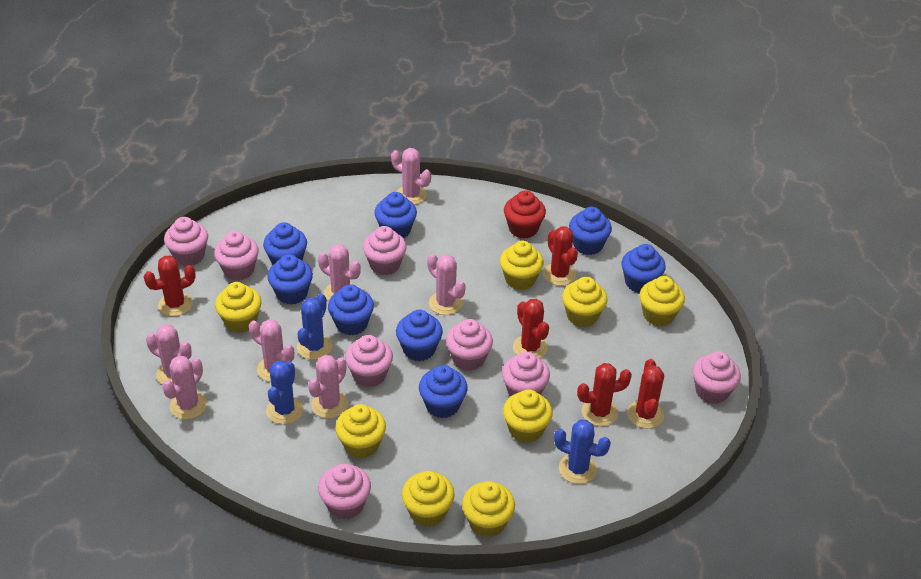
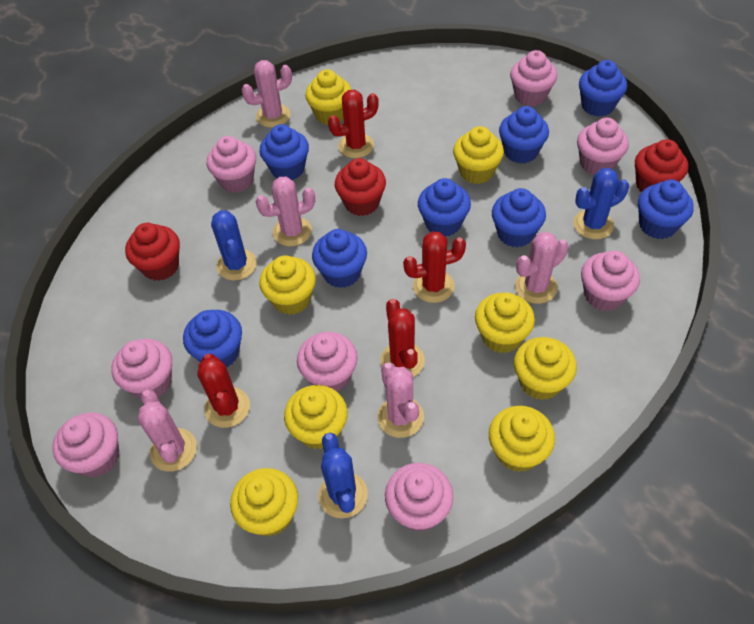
pink cactus: 7 -> 5
red cactus: 5 -> 4
red cupcake: 1 -> 3

